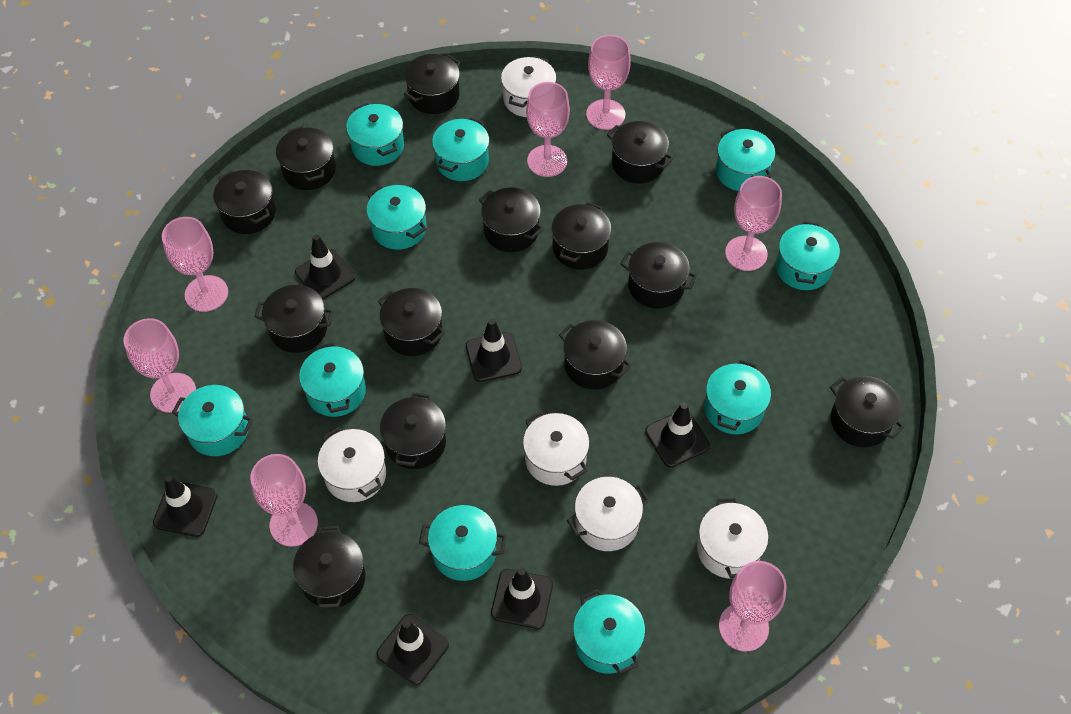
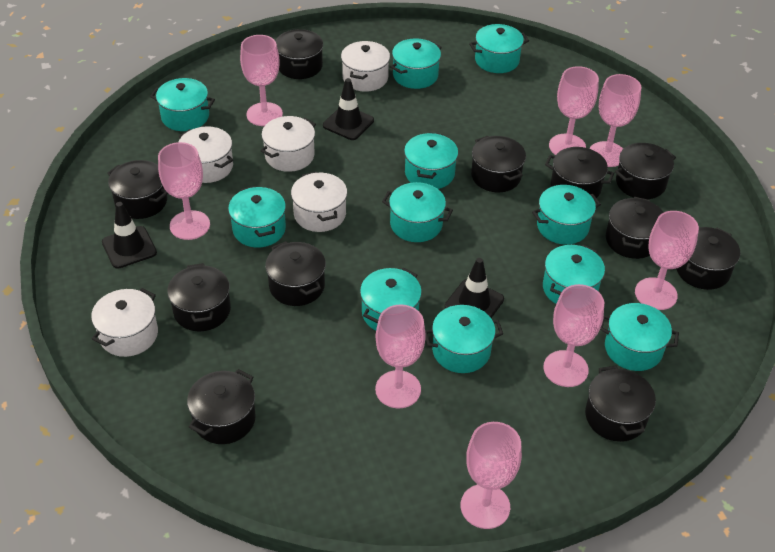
black pot: 13 -> 11
black traffic cone: 6 -> 3
pink goblet: 7 -> 8
turquoise pot: 10 -> 11

